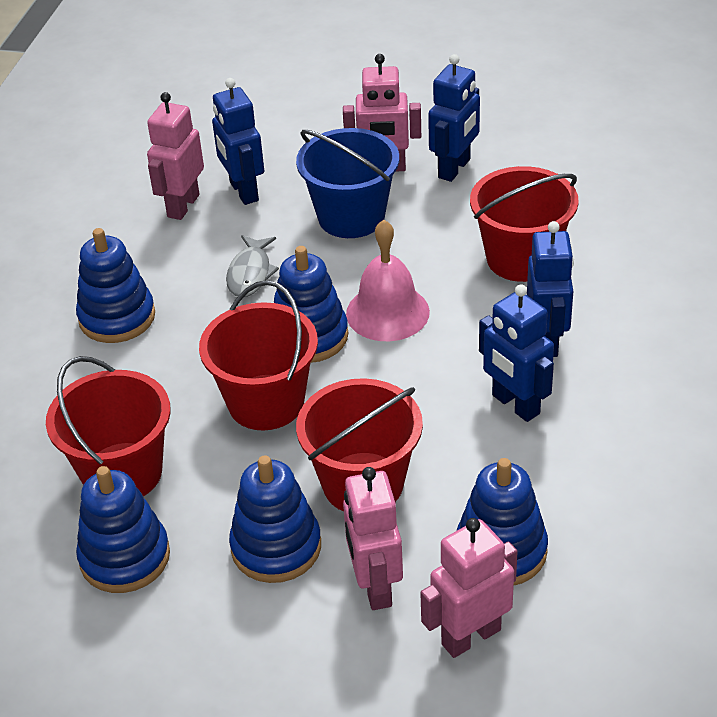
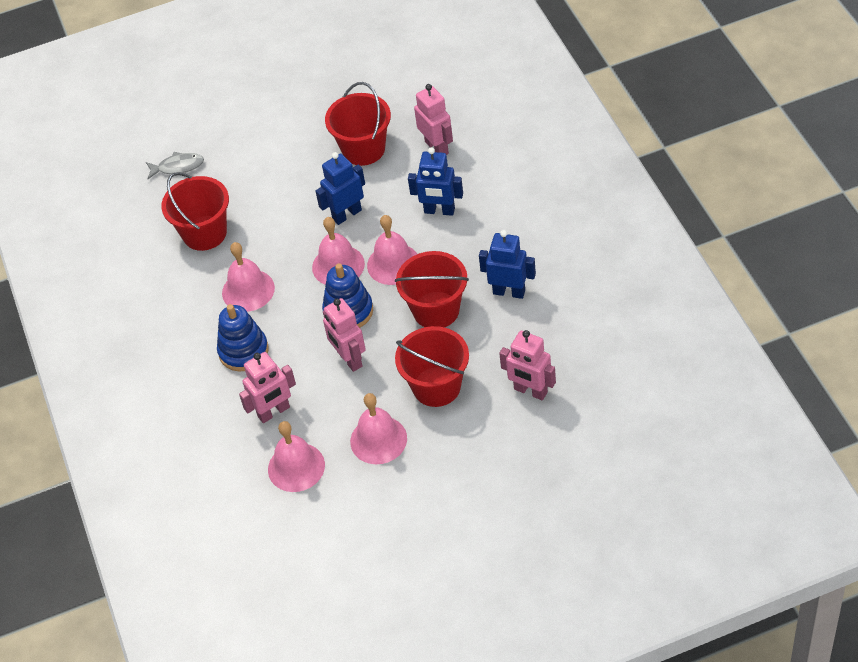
blue bucket: 1 -> 0
blue robot: 4 -> 3
blue stacking toy: 5 -> 2
pink bell: 1 -> 5

